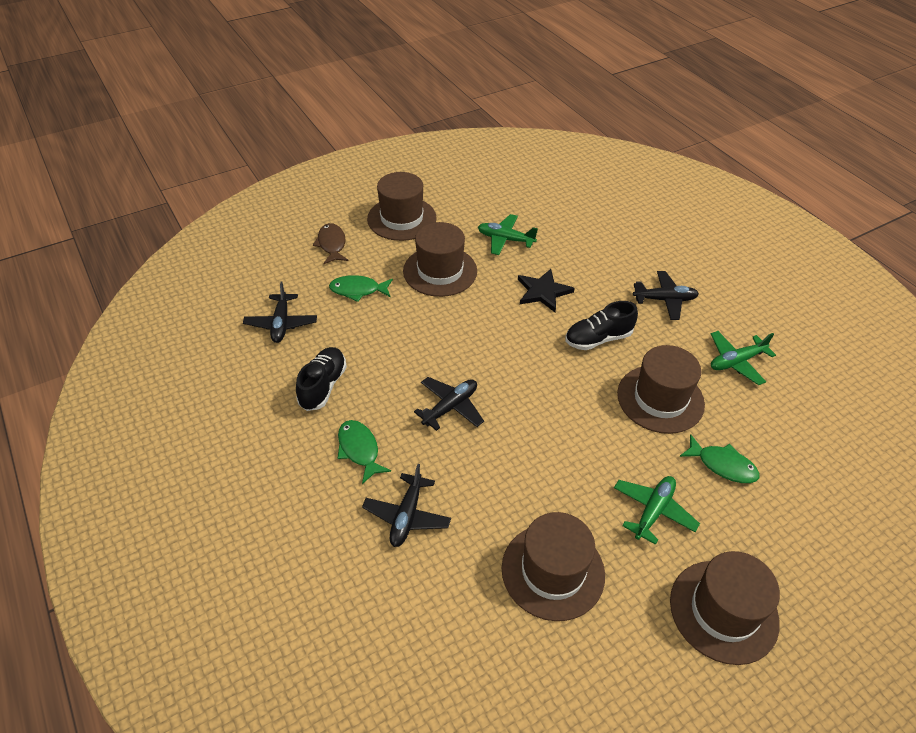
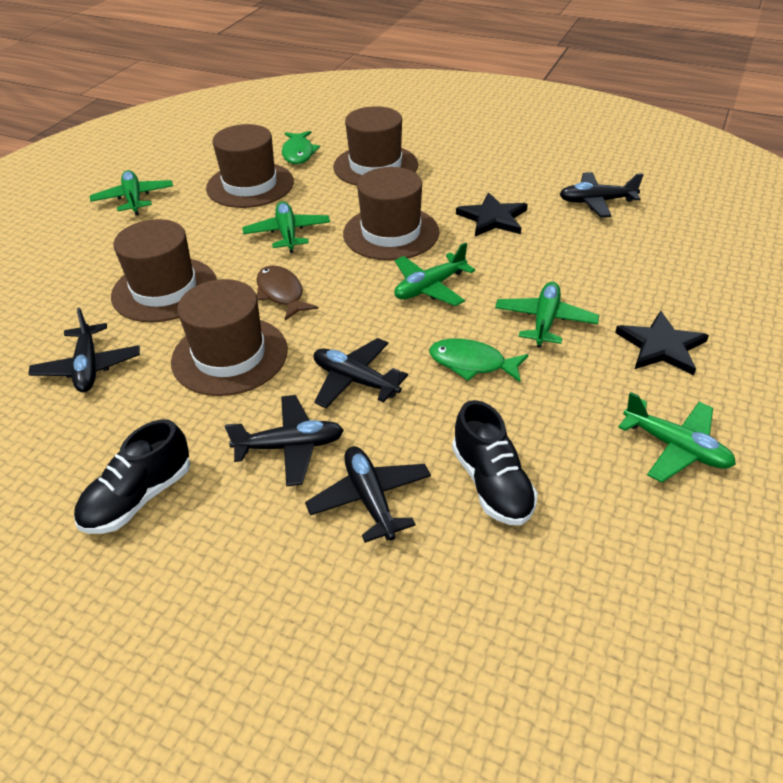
black plane: 4 -> 5
black star: 1 -> 2
green fish: 3 -> 2
green plane: 3 -> 5

